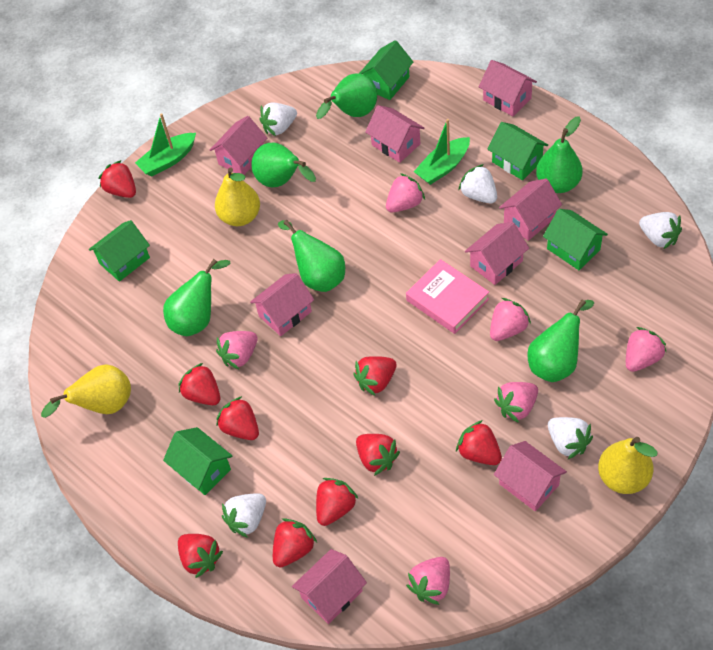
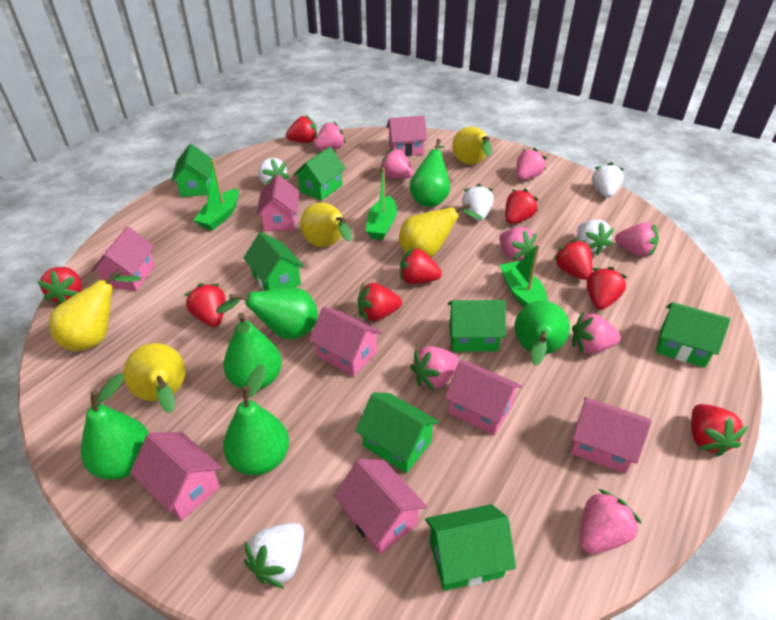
green boat: 2 -> 3
green house: 5 -> 7
pink book: 1 -> 0
pink strawberry: 6 -> 8
yellow pear: 3 -> 5

